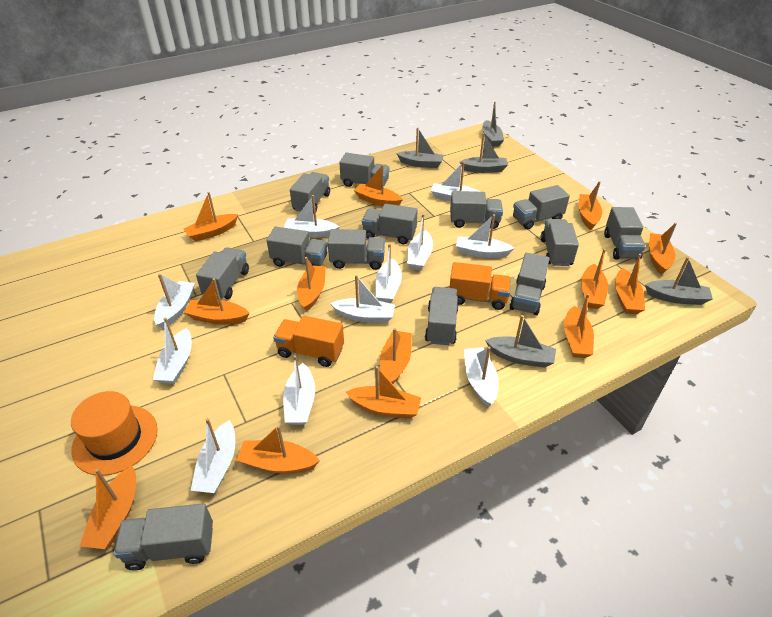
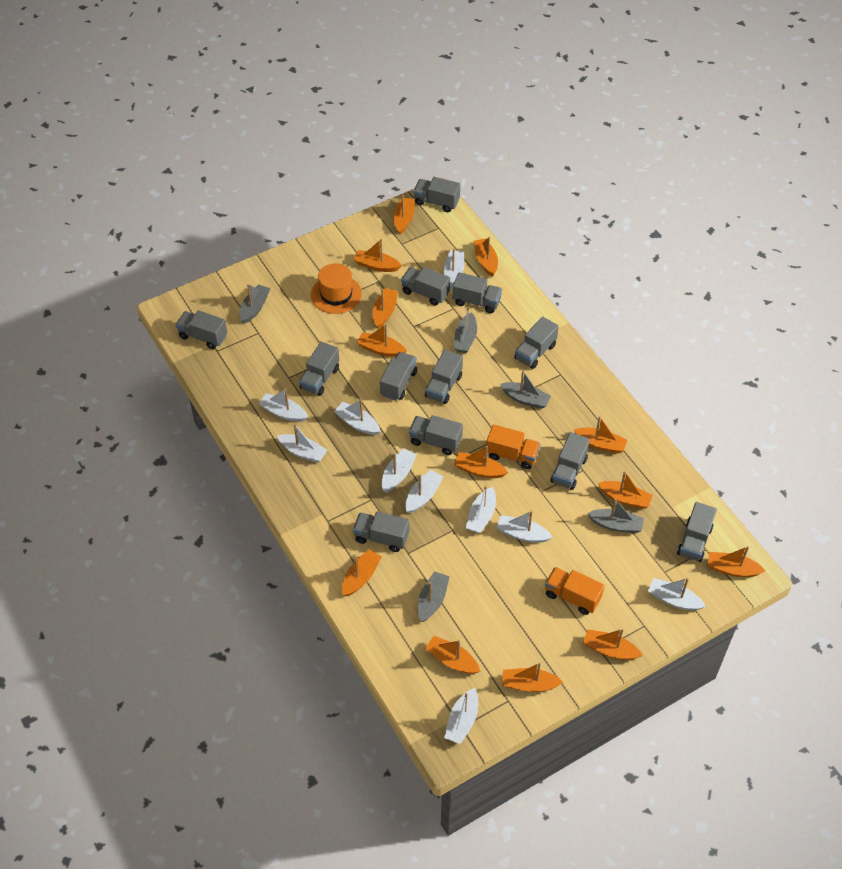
grey truck: 13 -> 12
white boat: 11 -> 10

